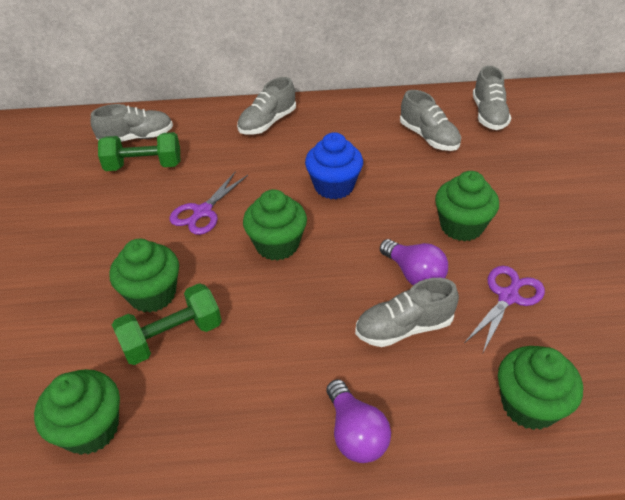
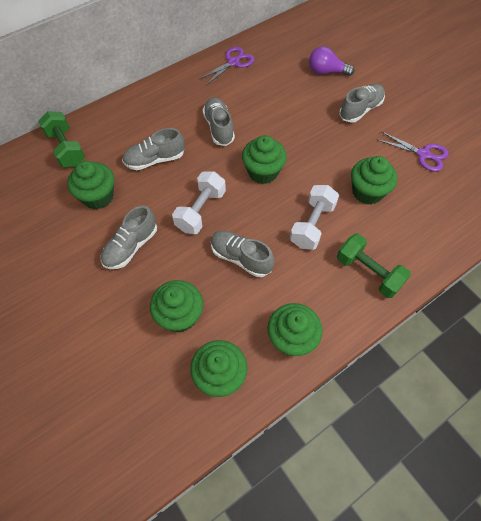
blue cupcake: 1 -> 0
green cupcake: 5 -> 6
purple light bulb: 2 -> 1
white dumbbell: 0 -> 2

